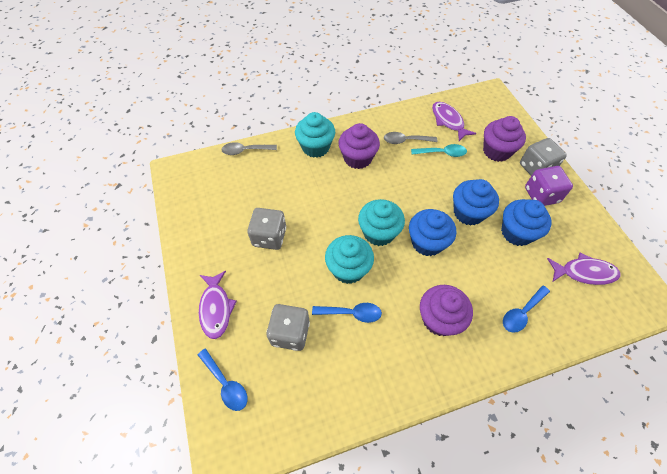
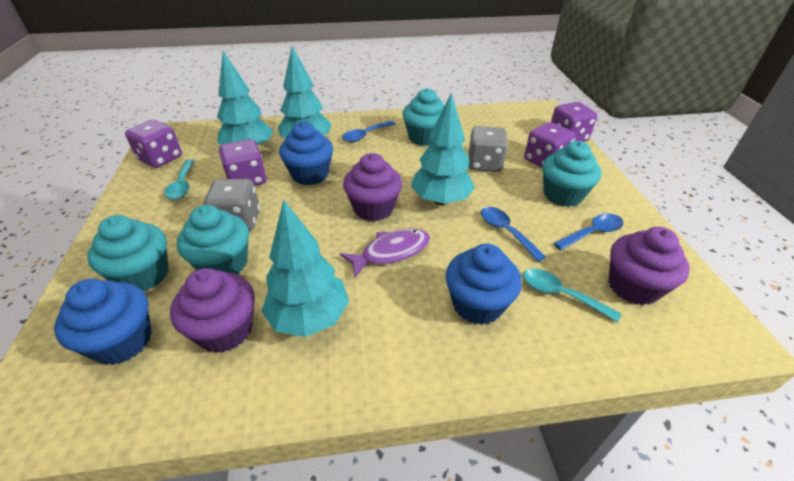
grey dice: 3 -> 2
grey spoon: 2 -> 0
purple dice: 1 -> 4
purple fish: 3 -> 1
turquoise cupcake: 3 -> 4
turquoise spoon: 1 -> 2
turquoise tree: 0 -> 4

